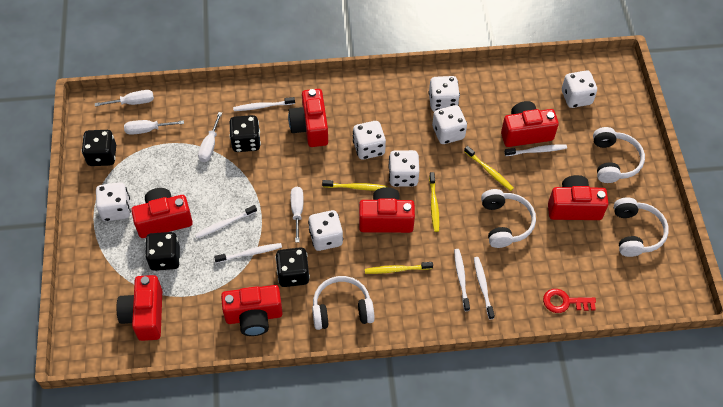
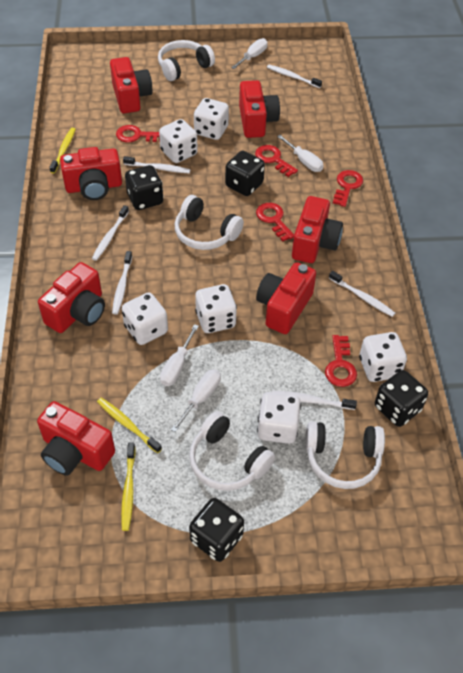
red key: 1 -> 5
white dice: 7 -> 6
yellow toothbrush: 4 -> 3

